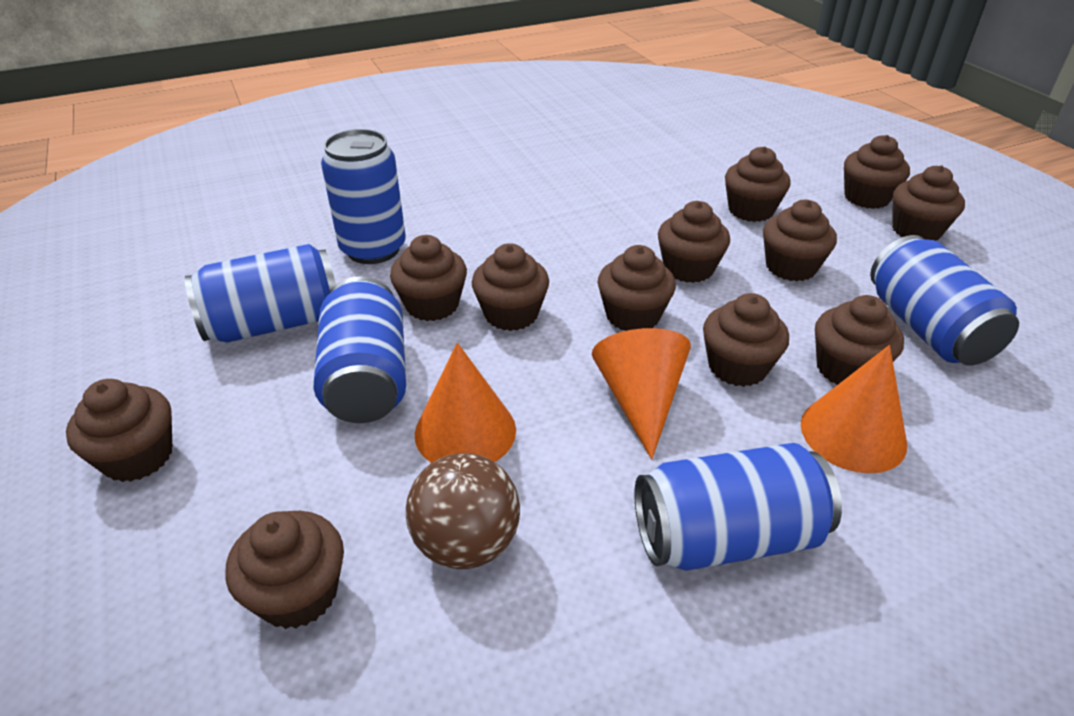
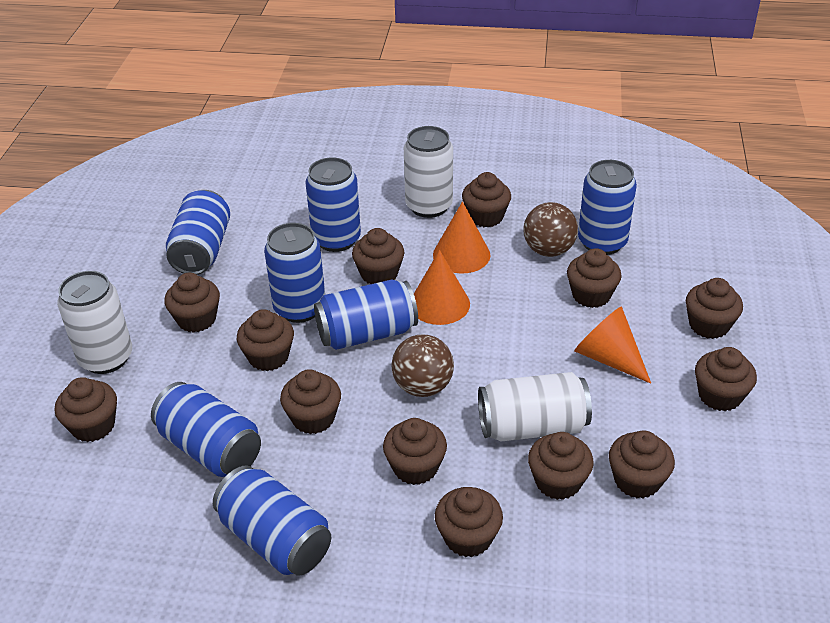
blue can: 5 -> 7
brown ball: 1 -> 2
brown cupcake: 12 -> 13
white can: 0 -> 3

